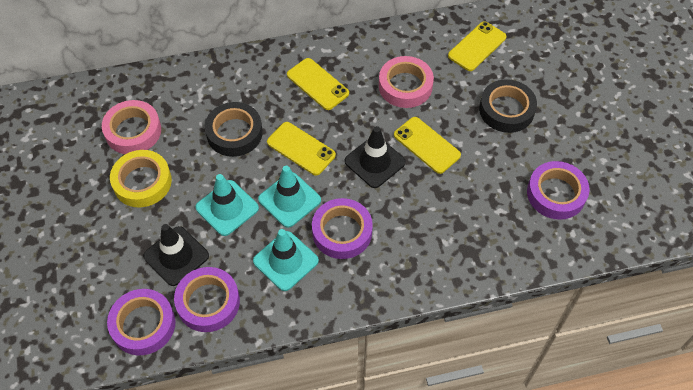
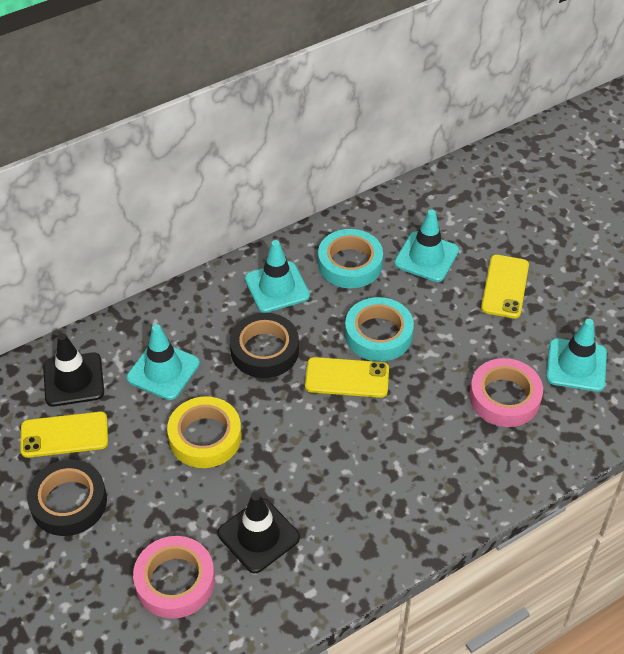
purple tape: 4 -> 0
turquoise tape: 0 -> 2
turquoise traffic cone: 3 -> 4
yellow phone: 4 -> 3

